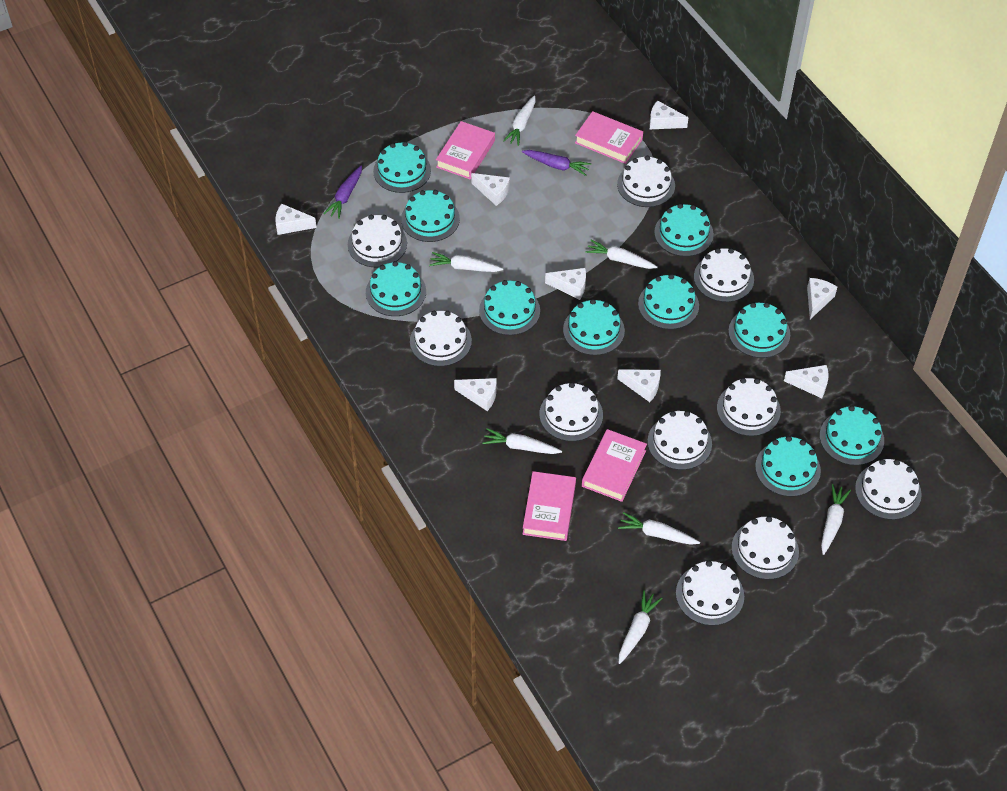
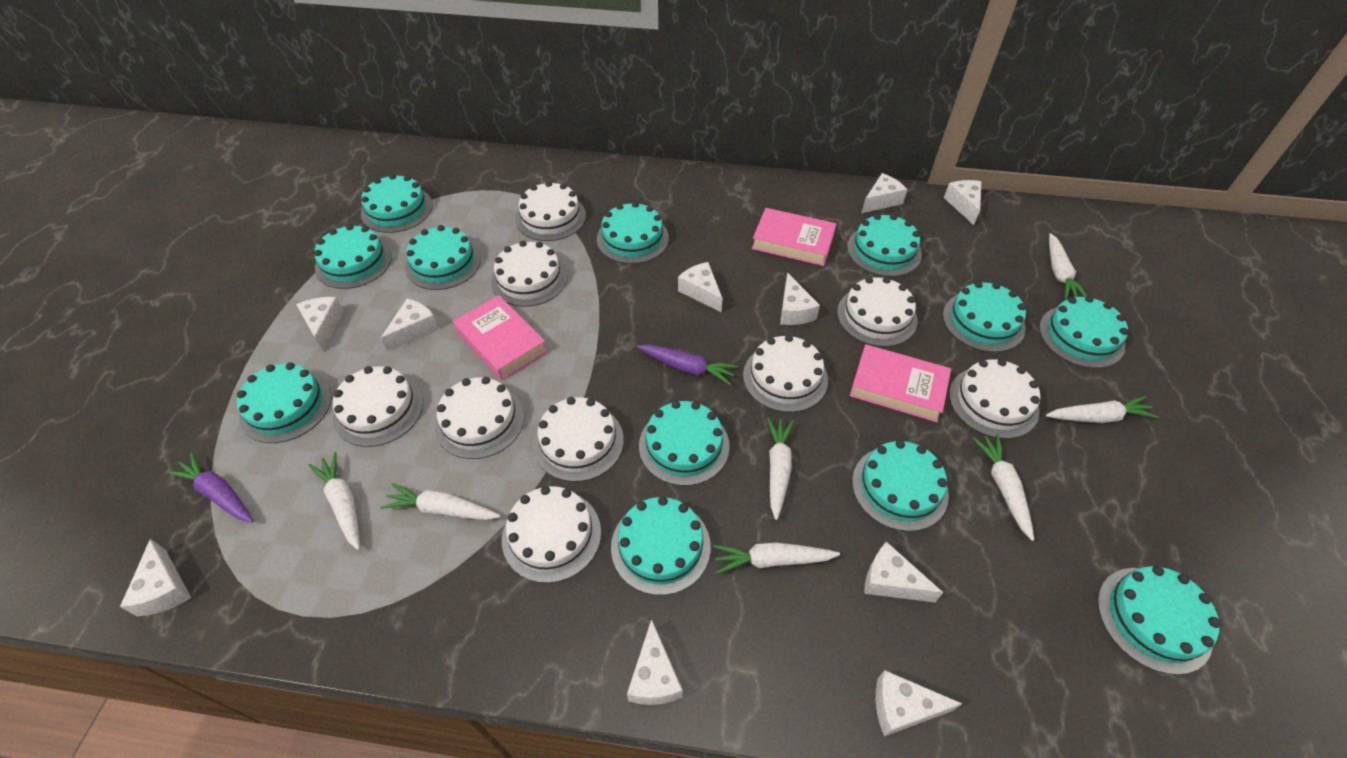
pink book: 4 -> 3
turquoise cake: 10 -> 12
white cake: 10 -> 9
white cheese: 8 -> 10

